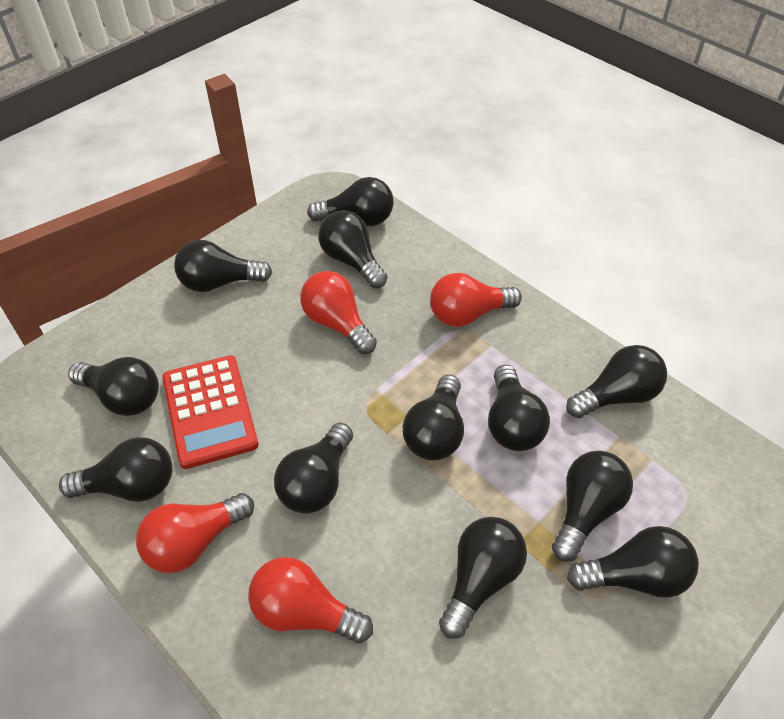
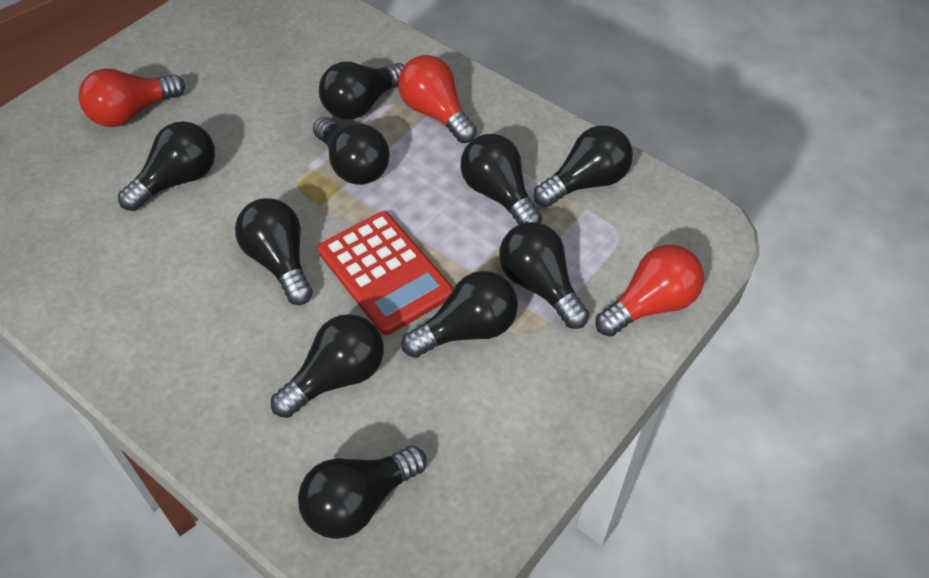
black light bulb: 12 -> 10
red light bulb: 4 -> 3

